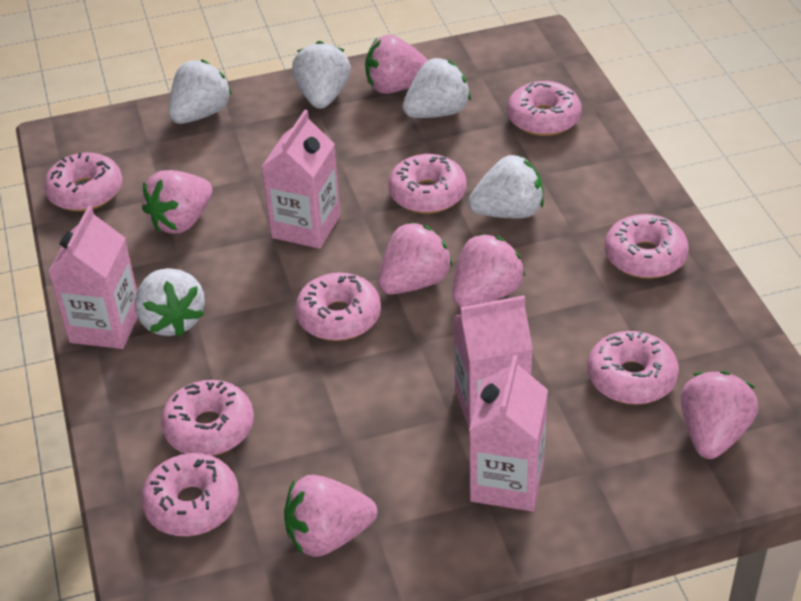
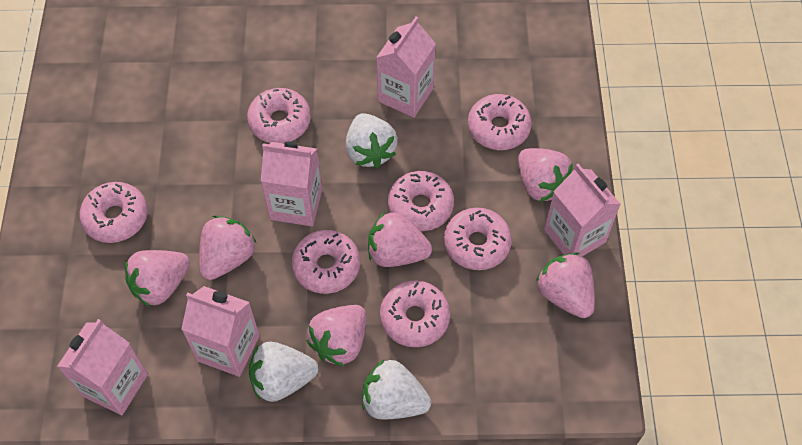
pink carton: 4 -> 5
pink donut: 8 -> 7
white strawberry: 5 -> 3

